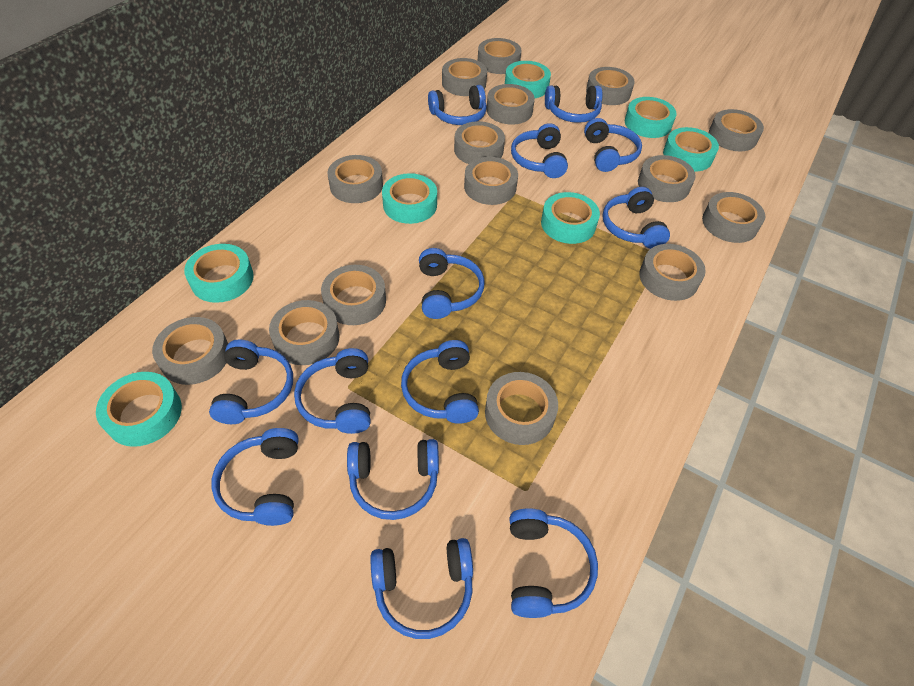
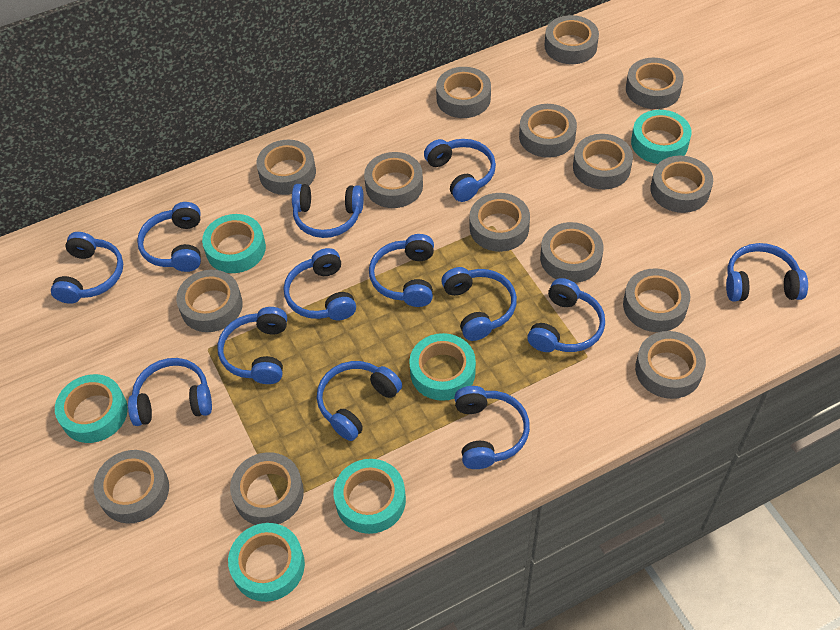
turquoise tape: 7 -> 6

